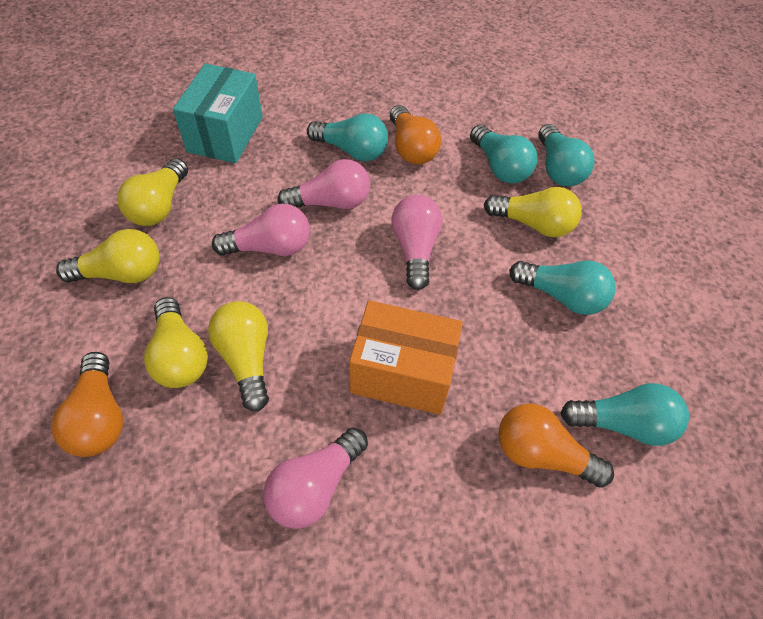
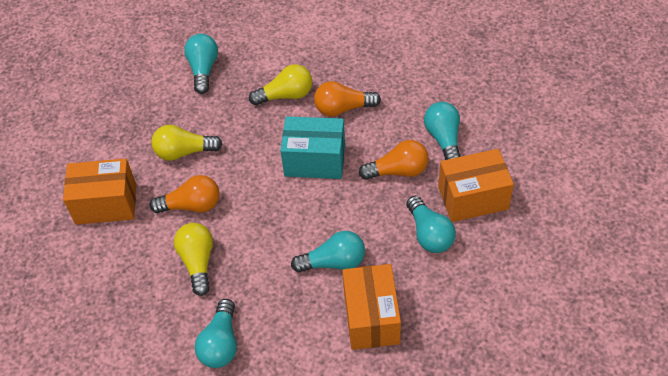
orange box: 1 -> 3
pink light bulb: 4 -> 0
yellow light bulb: 5 -> 3

